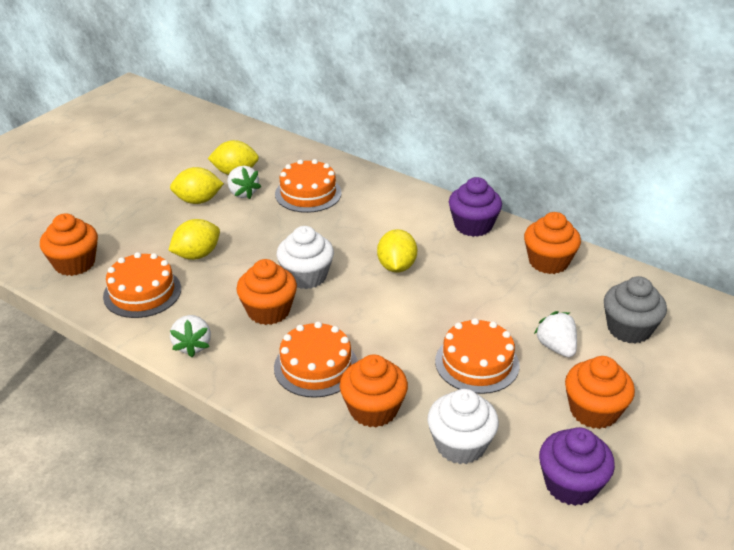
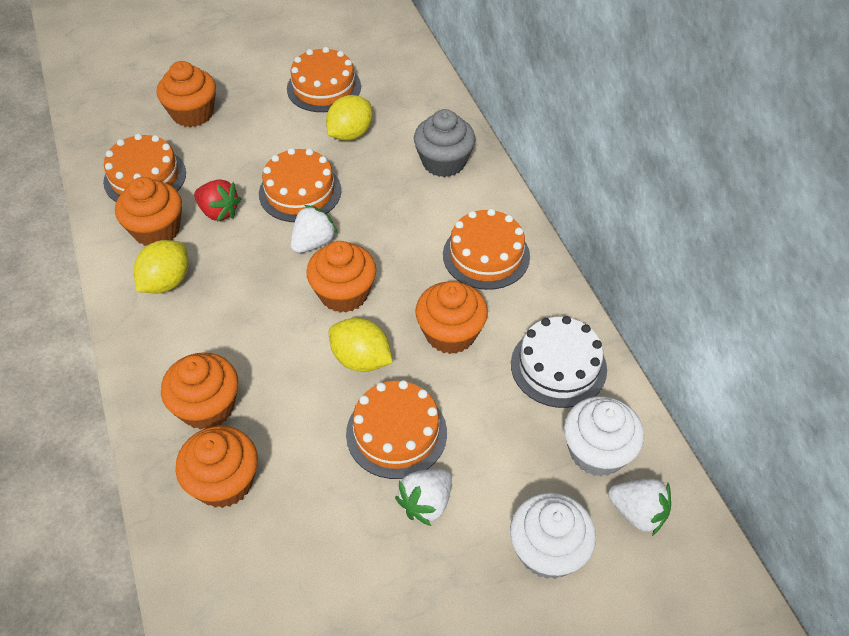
orange cake: 4 -> 5
orange cupcake: 5 -> 6
purple cupcake: 2 -> 0
red strawberry: 0 -> 1
white cake: 0 -> 1
yellow lemon: 4 -> 3

